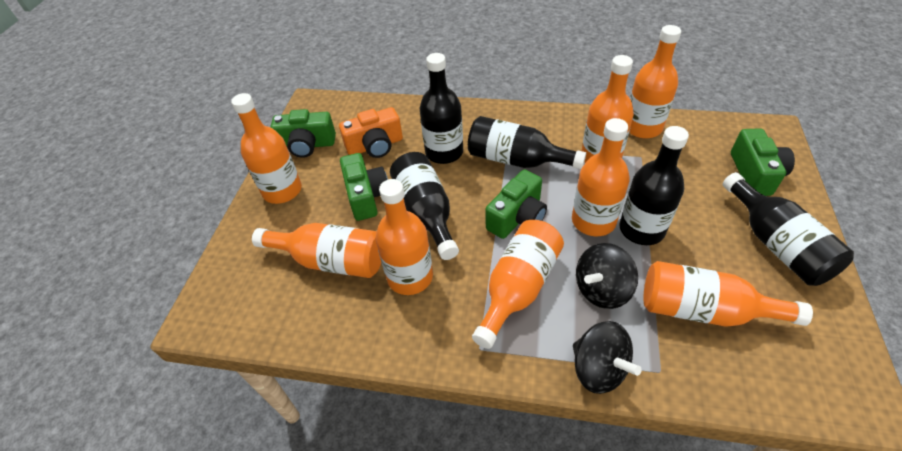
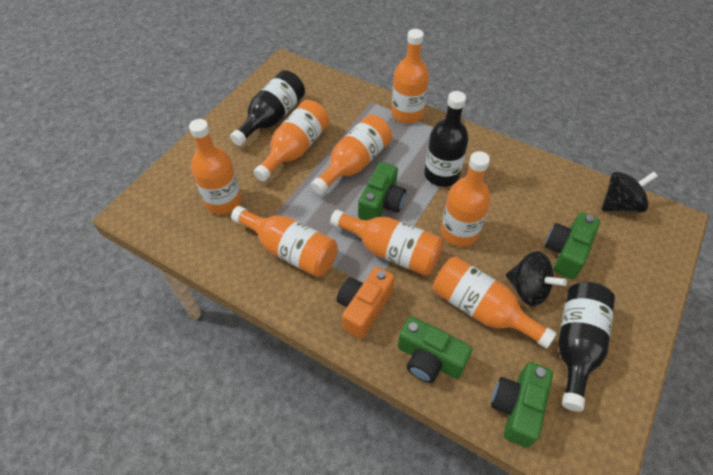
black bottle: 5 -> 3

